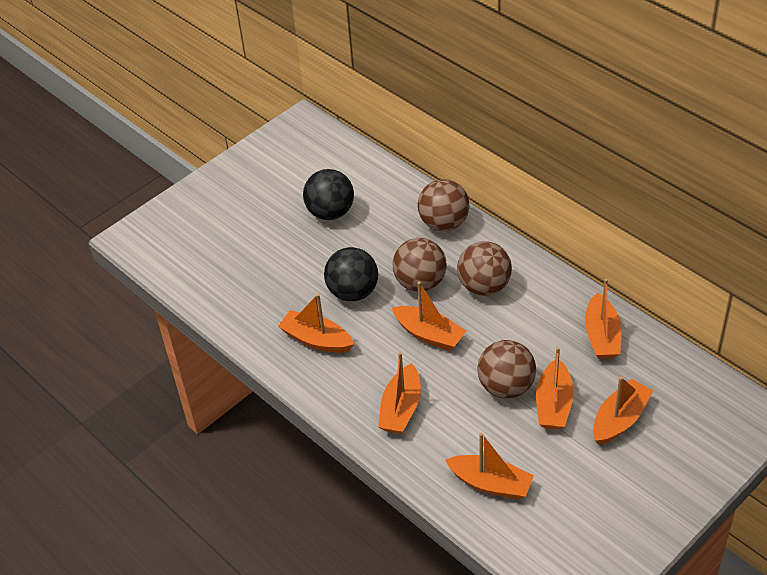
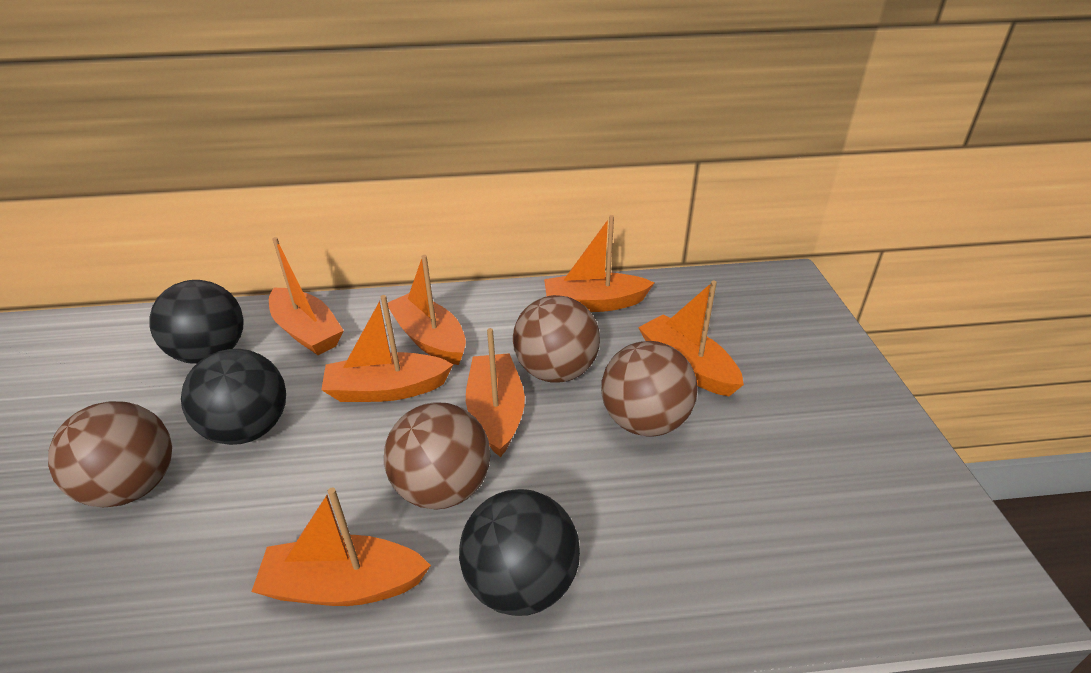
black ball: 2 -> 3

